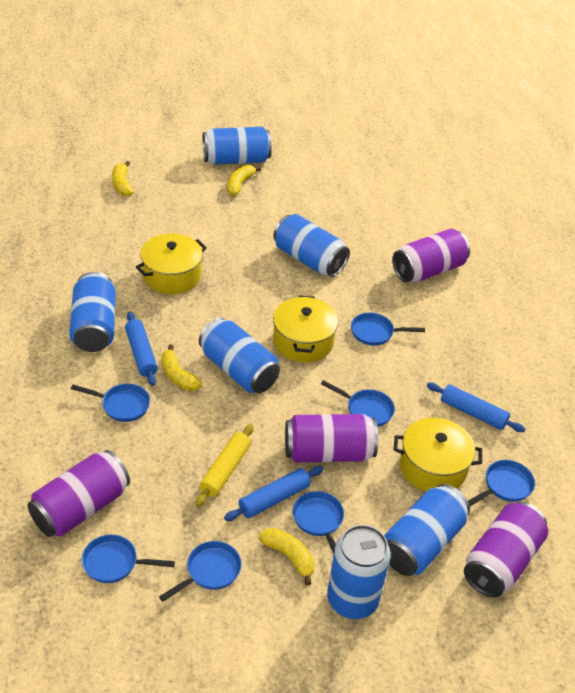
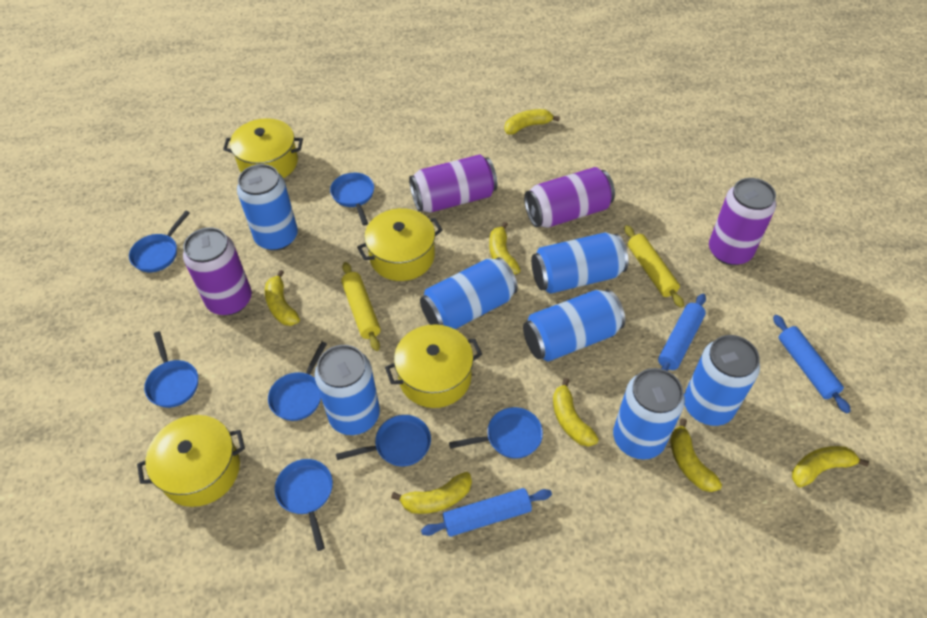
blue can: 6 -> 7
yellow banana: 4 -> 7
yellow pot: 3 -> 4
yellow rolling pin: 1 -> 2

